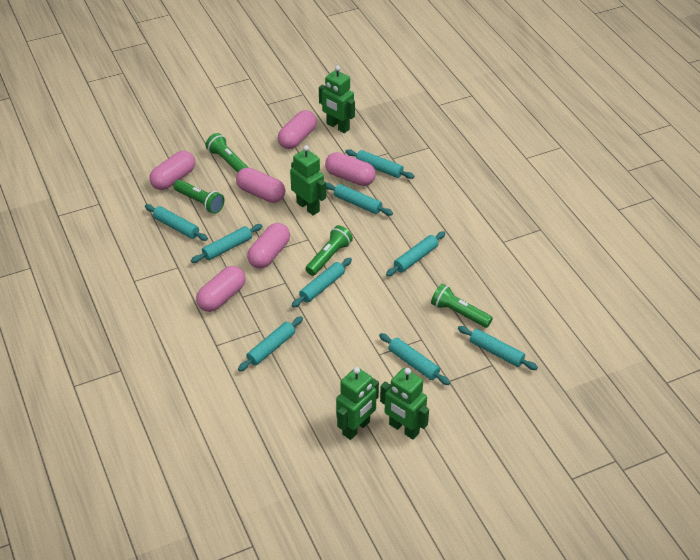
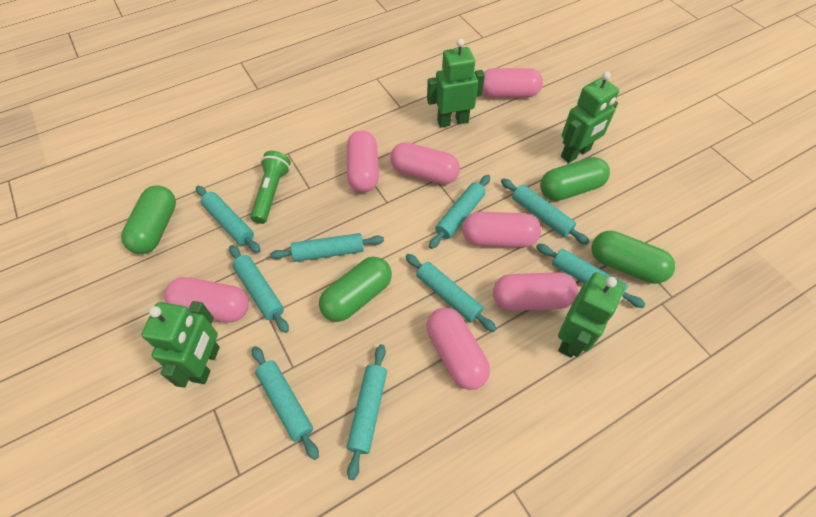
green capsule: 0 -> 4
green flashlight: 4 -> 1
pink capsule: 6 -> 7

